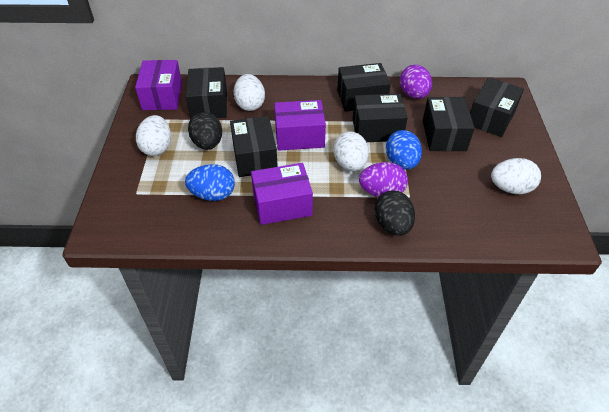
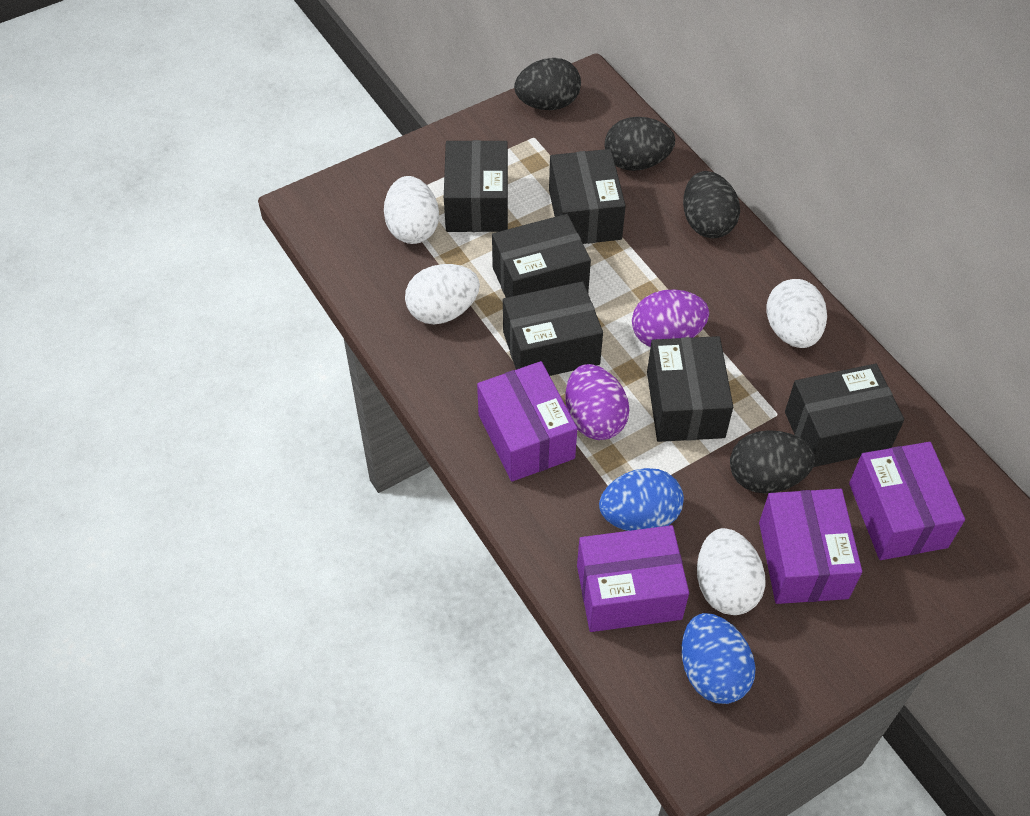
black egg: 2 -> 4
purple box: 3 -> 4

